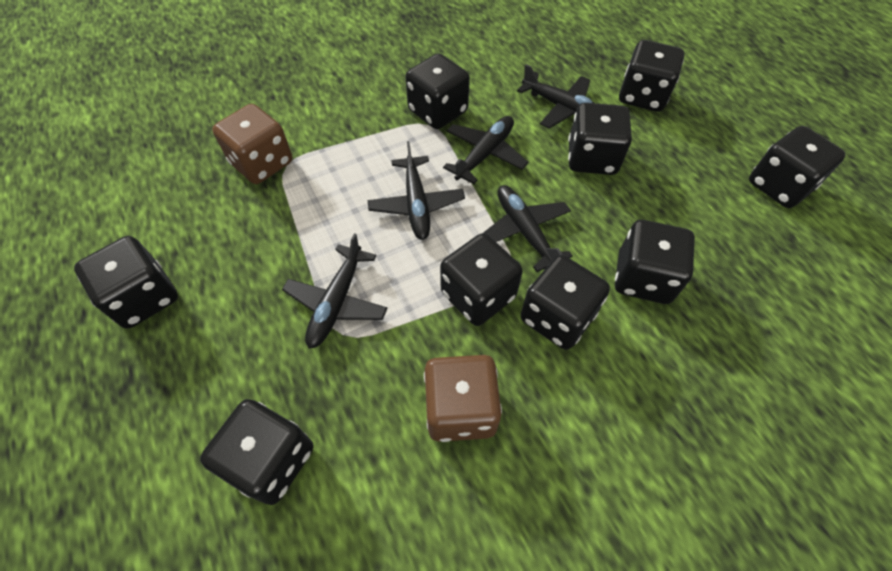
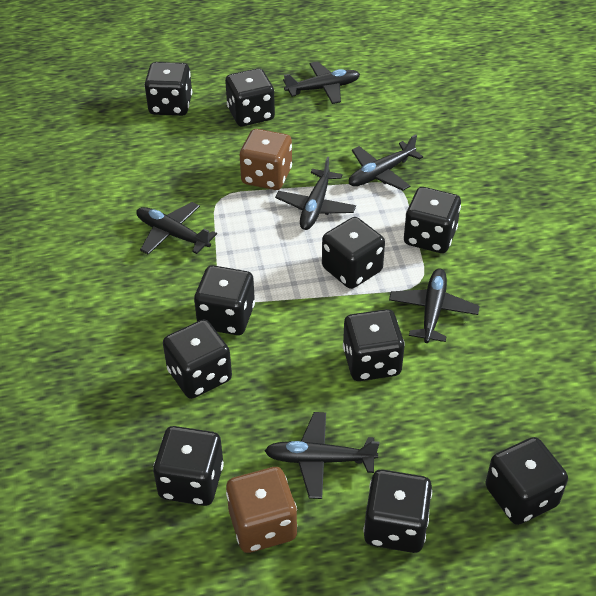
black dice: 9 -> 10
black plane: 5 -> 6

